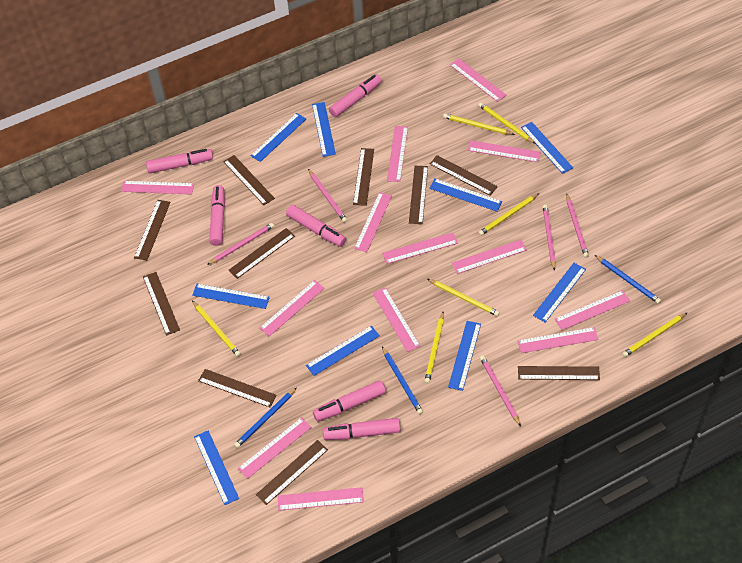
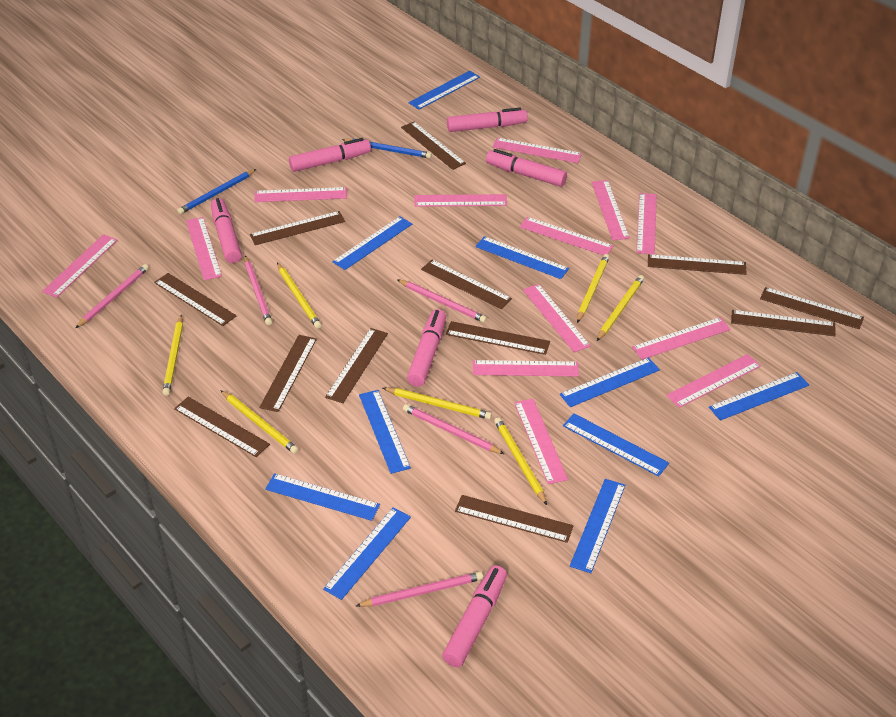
blue pencil: 3 -> 2
blue ruler: 9 -> 10
brown ruler: 10 -> 12

